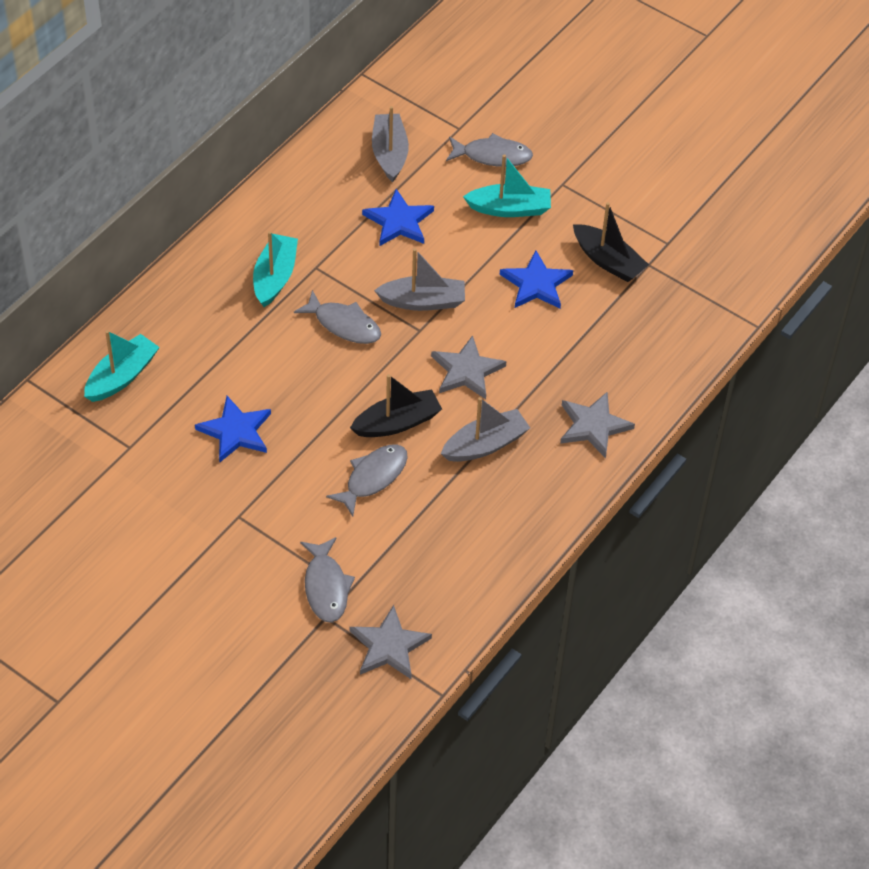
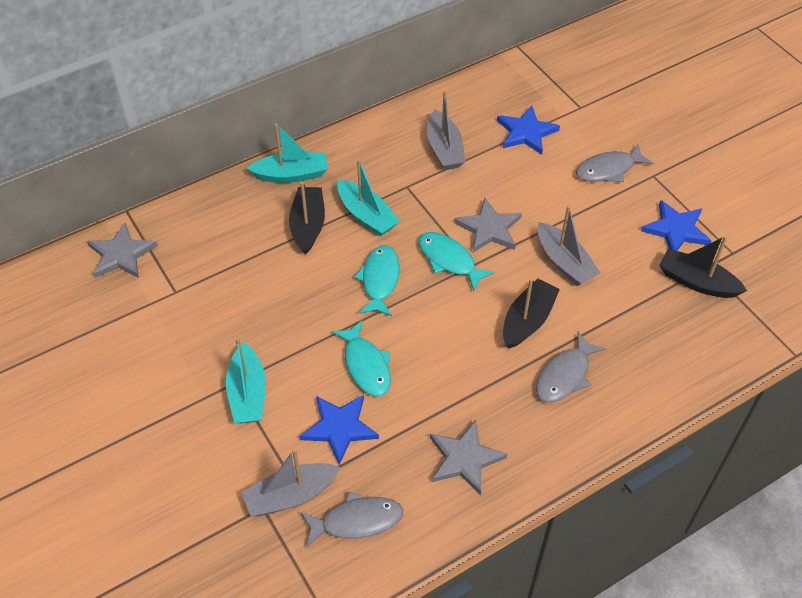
black boat: 2 -> 3
grey fish: 4 -> 3
turquoise fish: 0 -> 3

